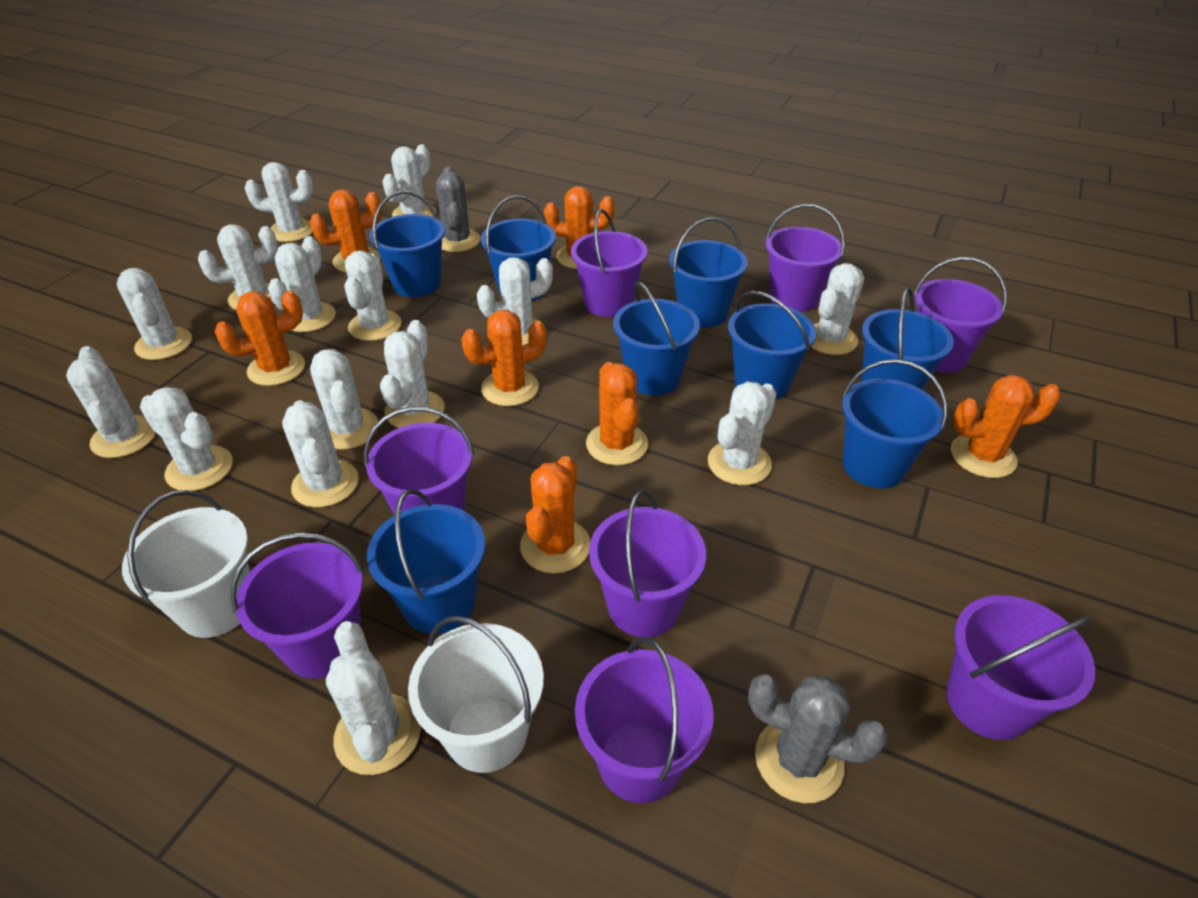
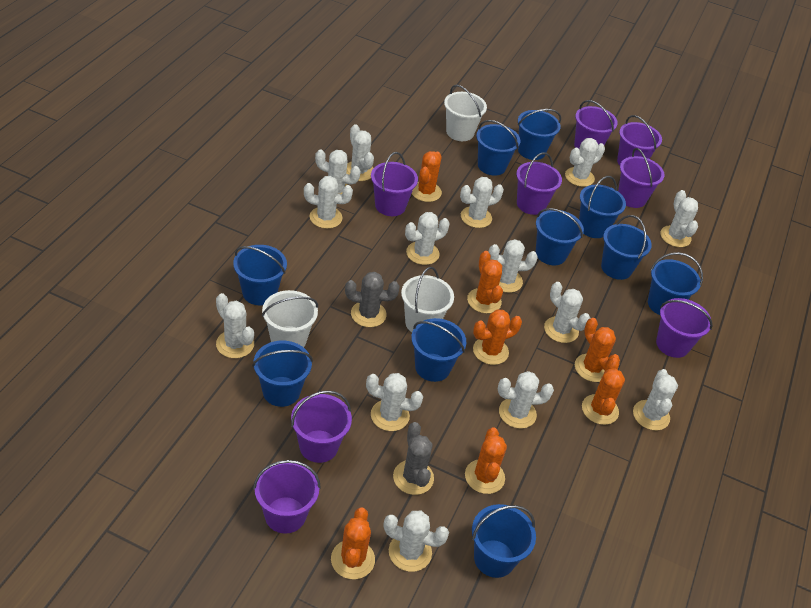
blue bucket: 8 -> 10
white bucket: 2 -> 3
white cactus: 15 -> 14

